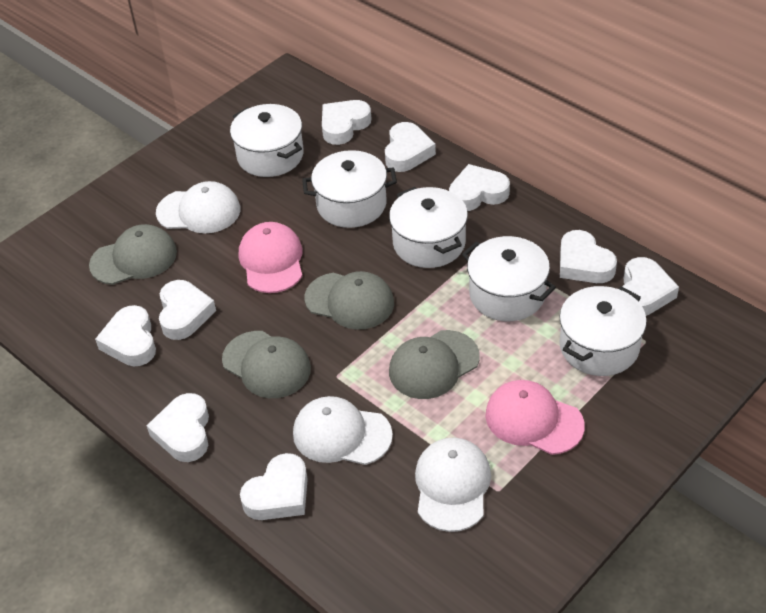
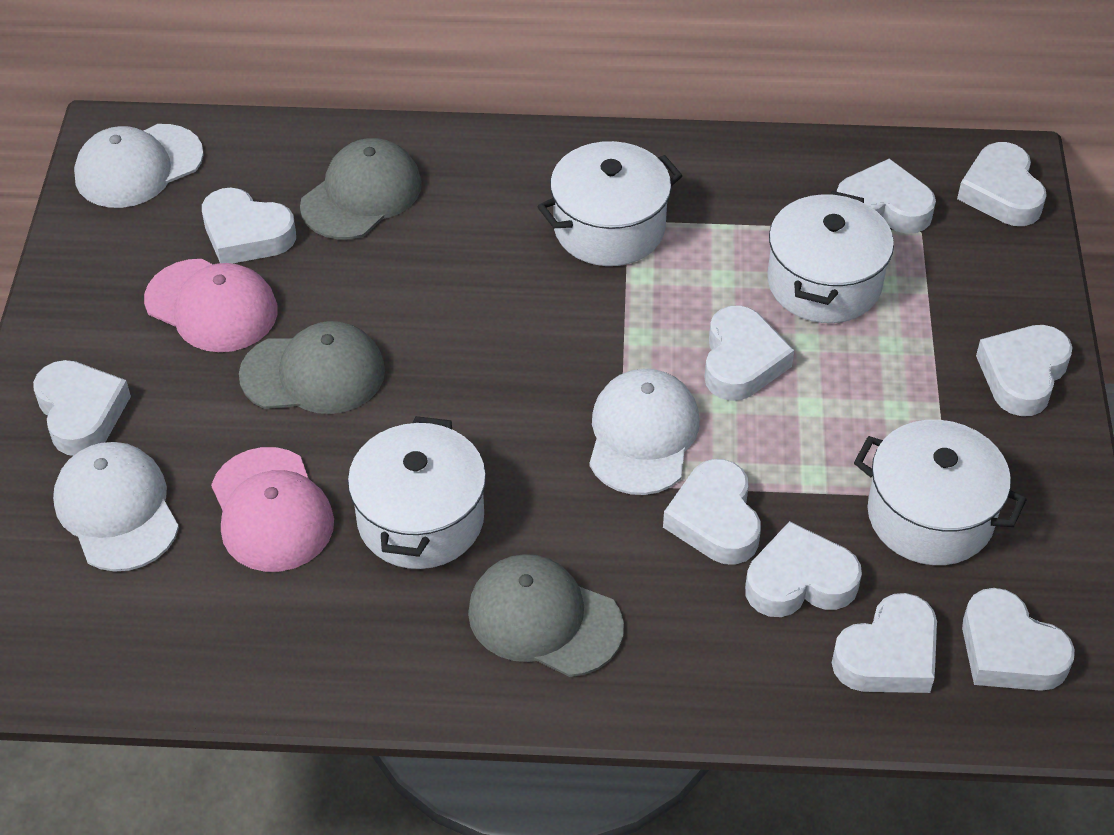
grey cap: 4 -> 3
white heart: 9 -> 10
white pot: 5 -> 4

